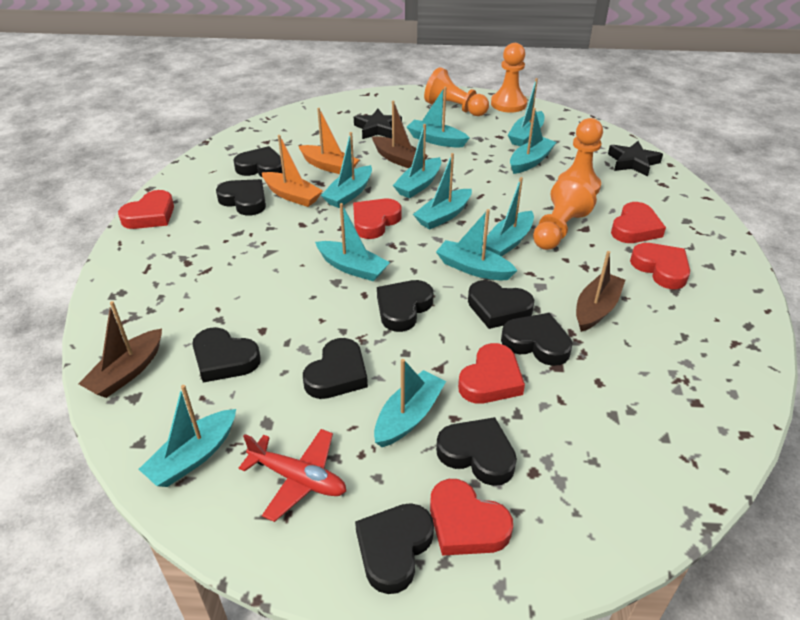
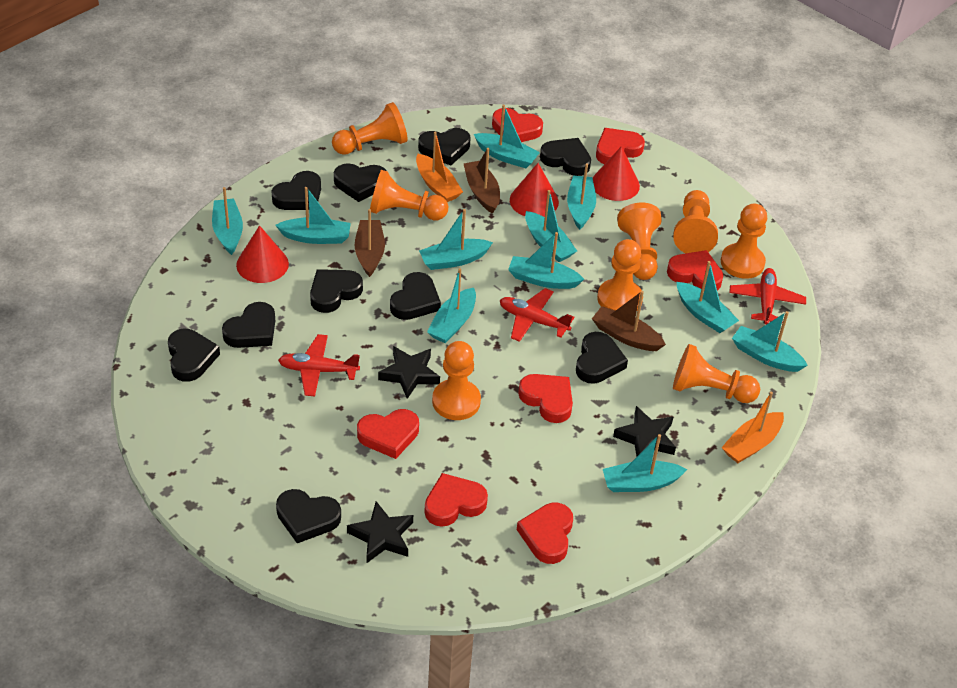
black heart: 9 -> 10
black star: 2 -> 3
orange pawn: 4 -> 8
red cone: 0 -> 3
red heart: 6 -> 7
red plane: 1 -> 3

